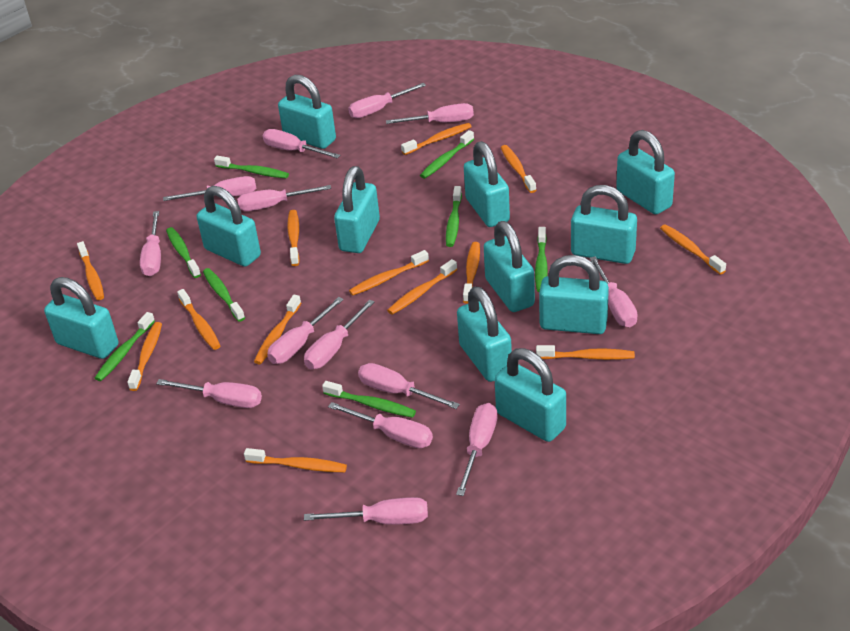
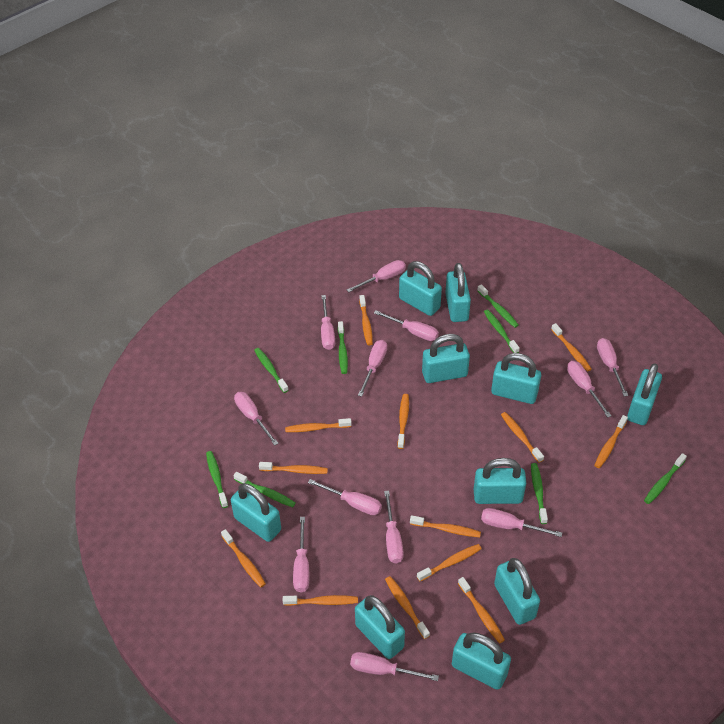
pink screwdriver: 14 -> 12
turquoise padlock: 11 -> 10

